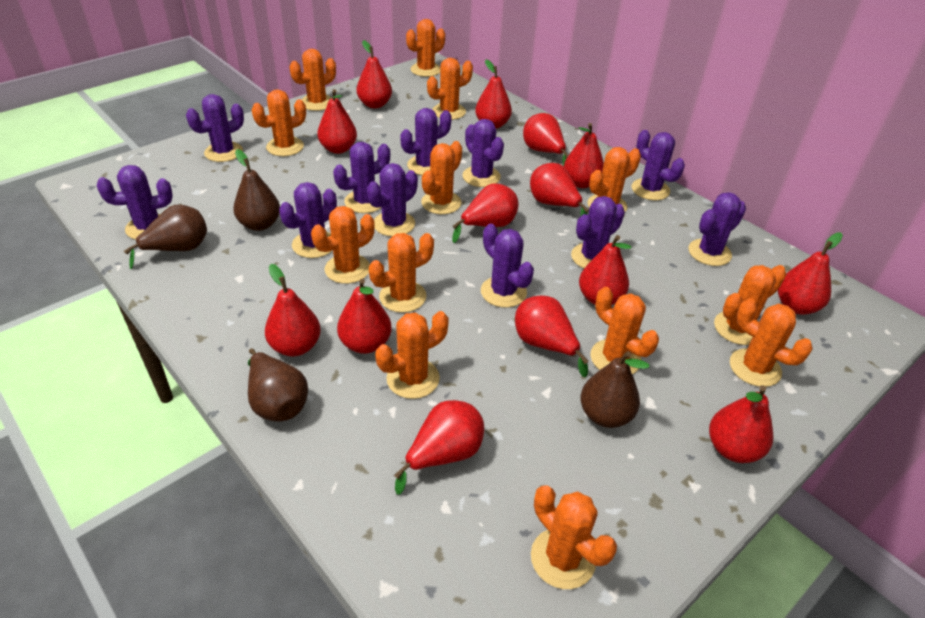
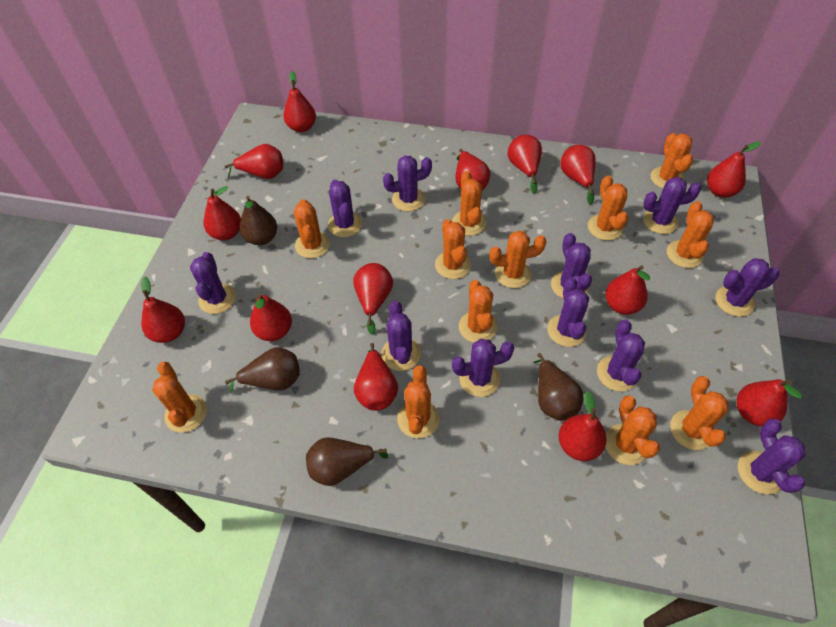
orange cactus: 13 -> 12

